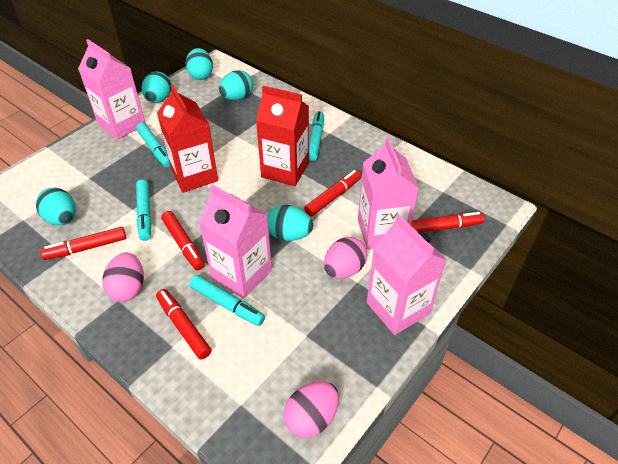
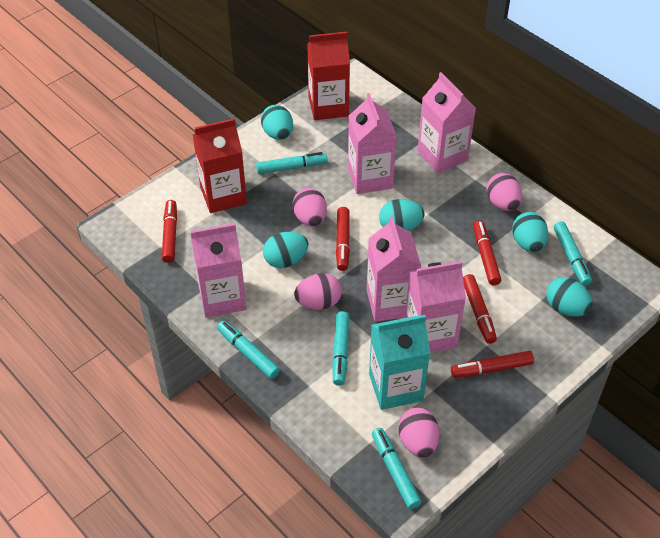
pink carton: 4 -> 5
pink egg: 3 -> 4
turquoise carton: 0 -> 1
turquoise marker: 4 -> 5

